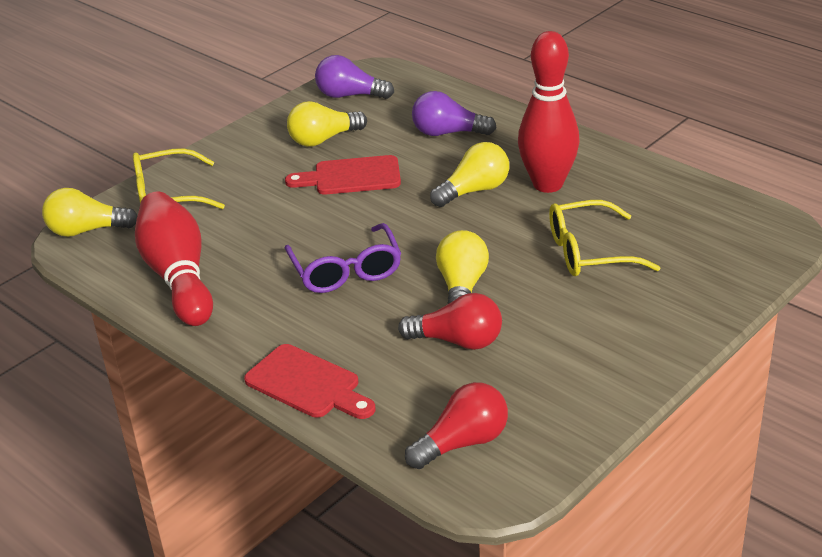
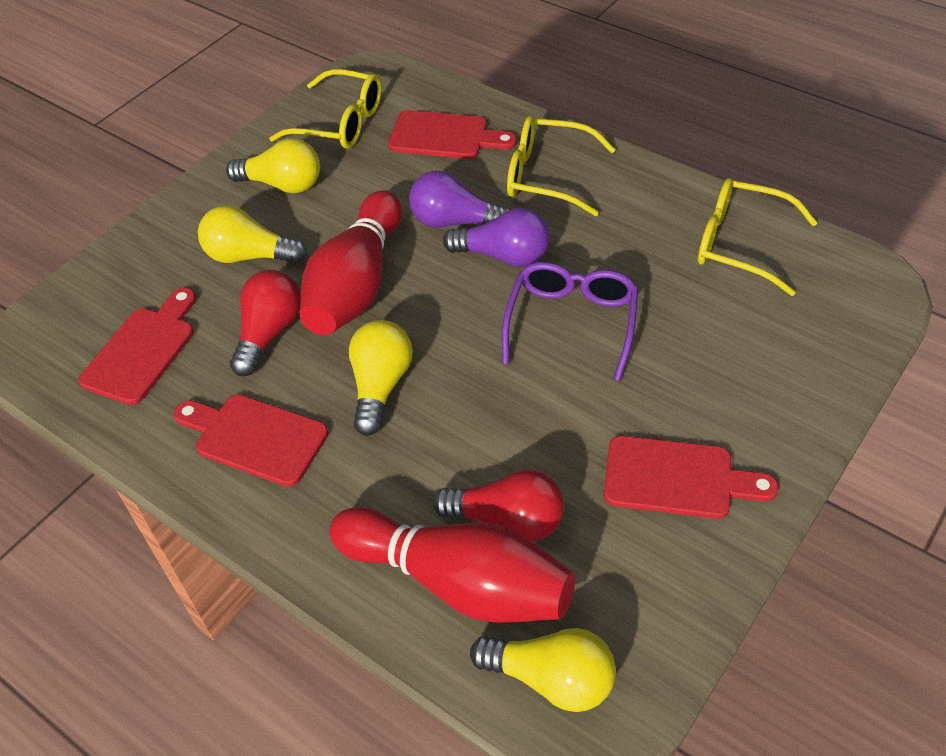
red cutting board: 2 -> 4
yellow glasses: 2 -> 3

